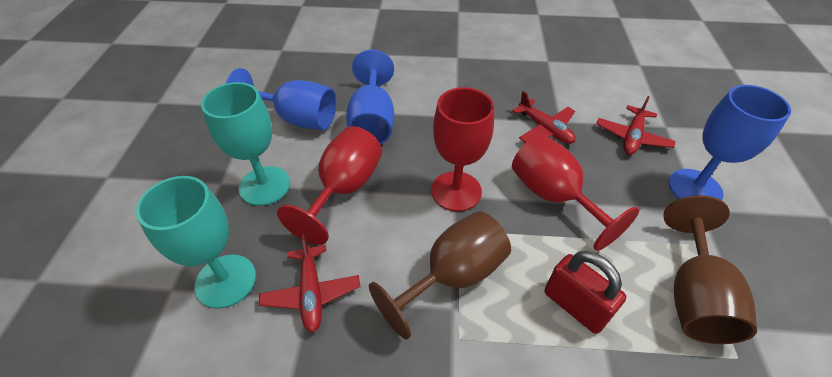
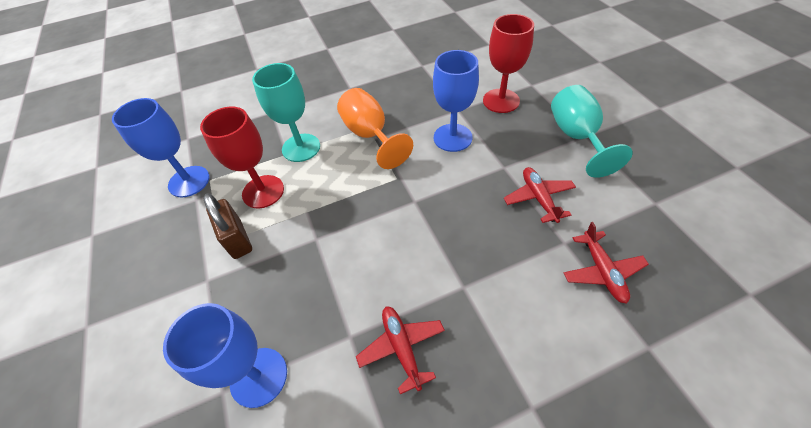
brown goblet: 2 -> 0
brown padlock: 0 -> 1
orange goblet: 0 -> 1
red goblet: 3 -> 2
red padlock: 1 -> 0

